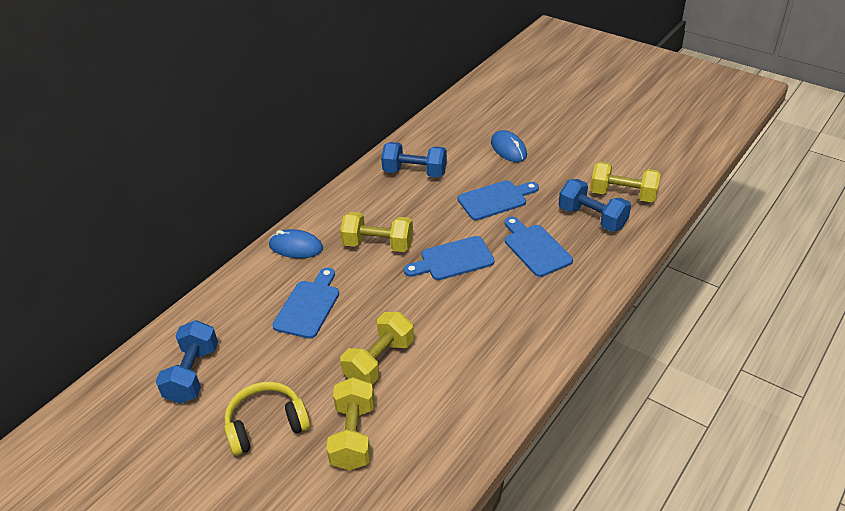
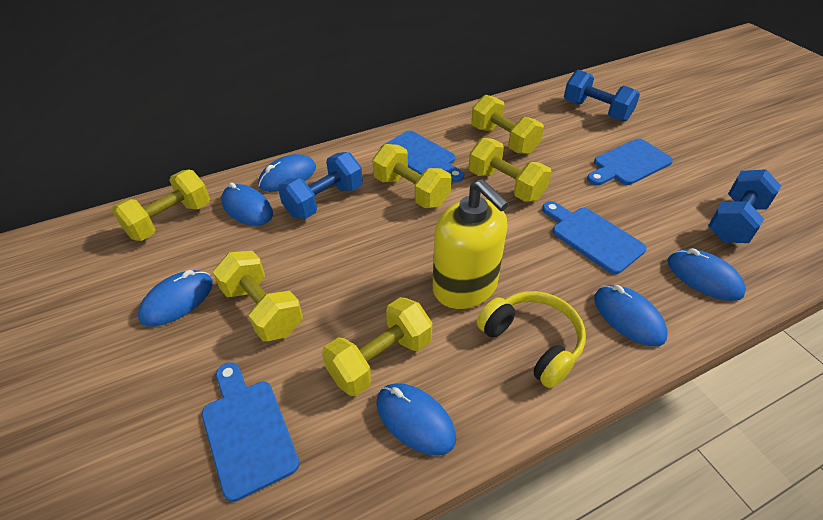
blue mouse: 2 -> 6
yellow dumbbell: 4 -> 6
yellow soap dispenser: 0 -> 1

